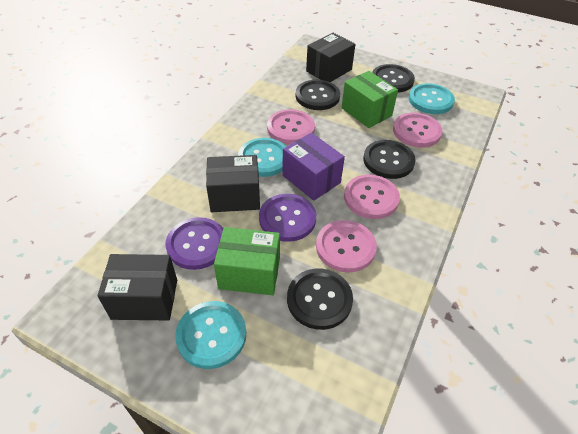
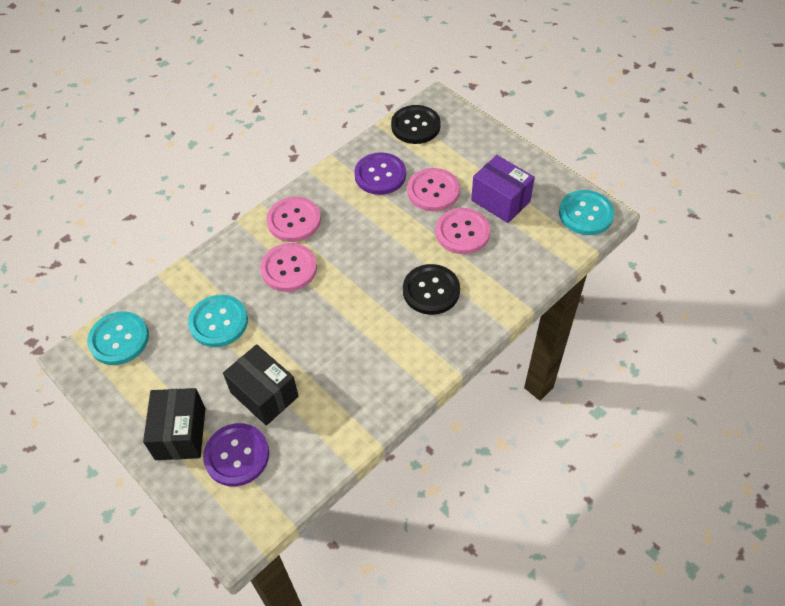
black box: 3 -> 2
black button: 4 -> 2
green box: 2 -> 0

